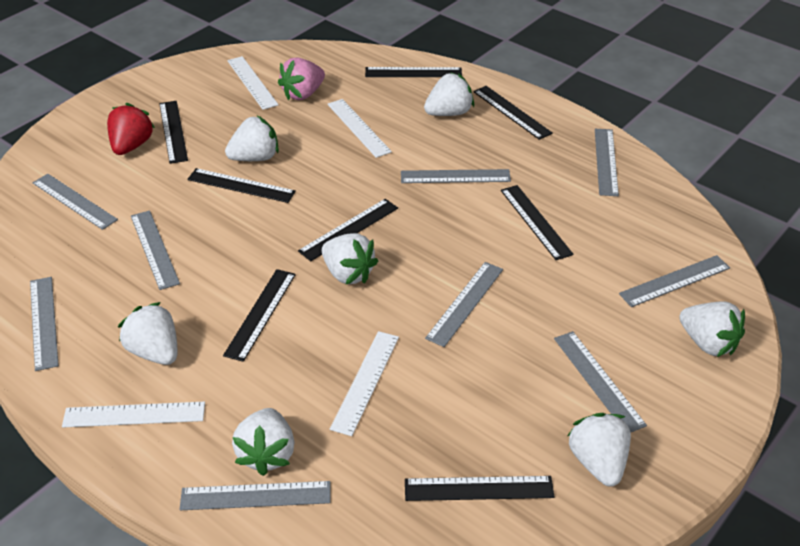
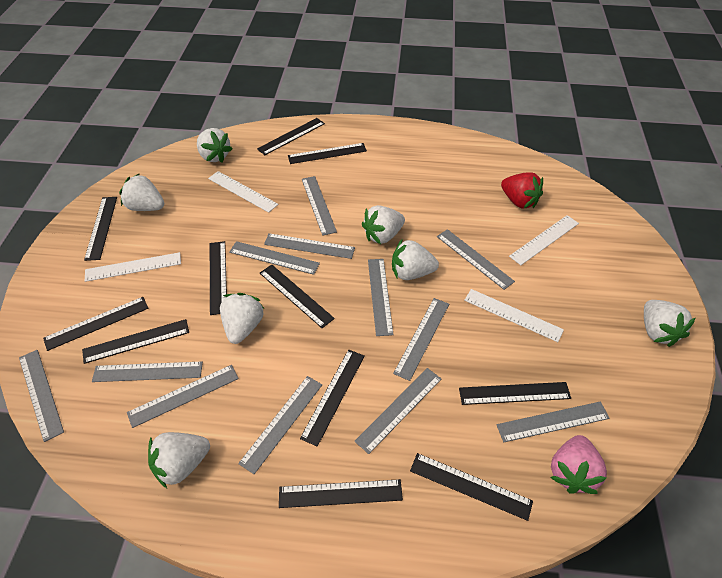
black ruler: 8 -> 11
grey ruler: 9 -> 12

